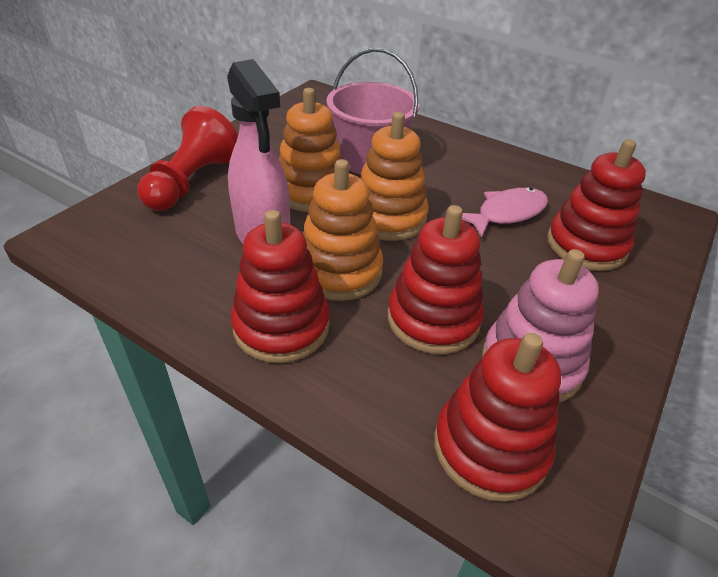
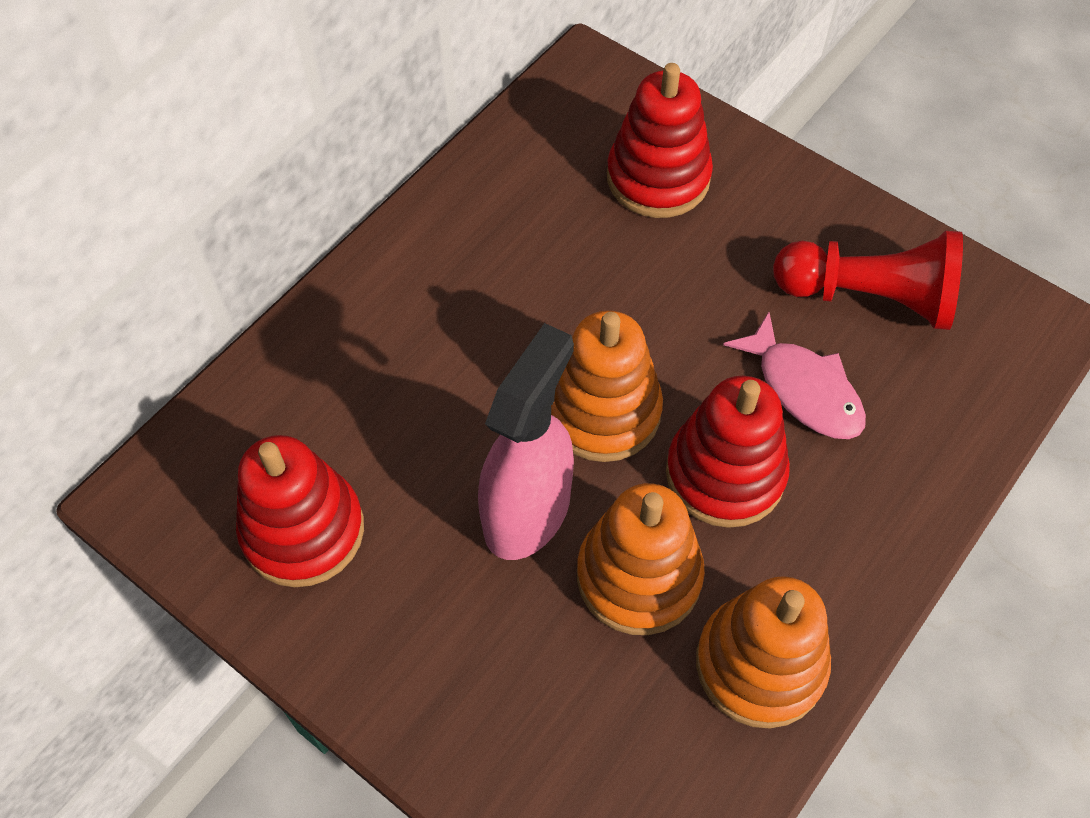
pink bucket: 1 -> 0
pink stacking toy: 1 -> 0
red stacking toy: 4 -> 3

